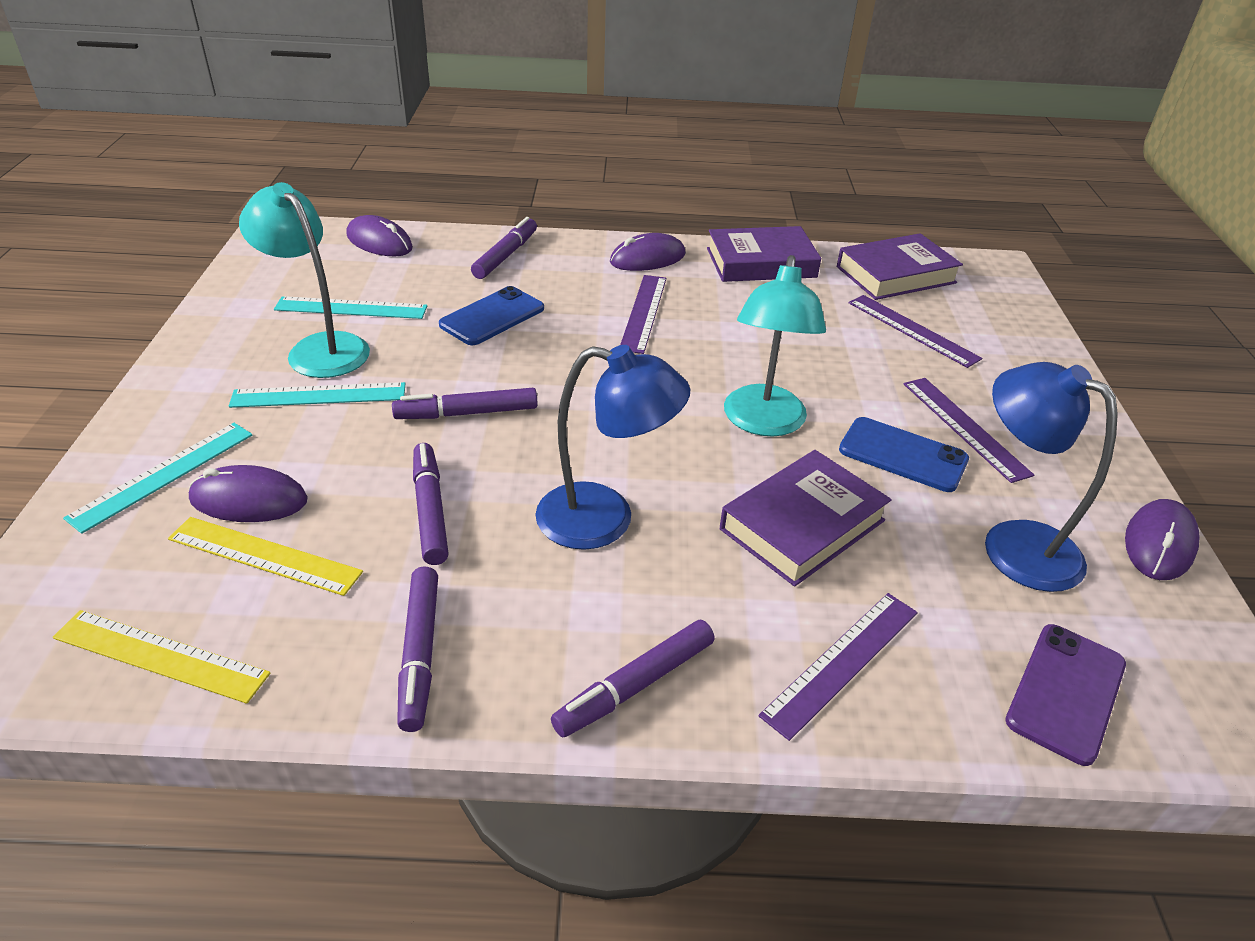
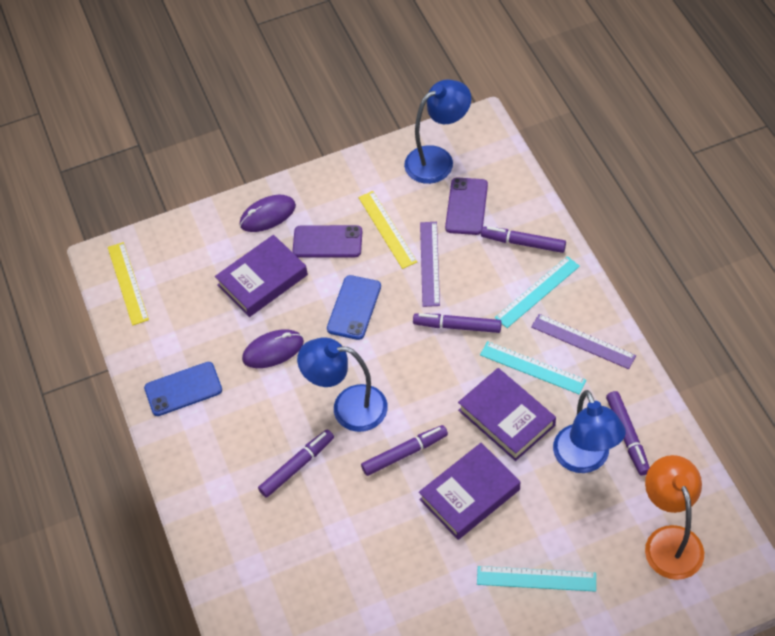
blue lamp: 2 -> 3
orange lamp: 0 -> 1
purple mouse: 4 -> 2
purple phone: 1 -> 2
purple ruler: 4 -> 2
turquoise lamp: 2 -> 0

